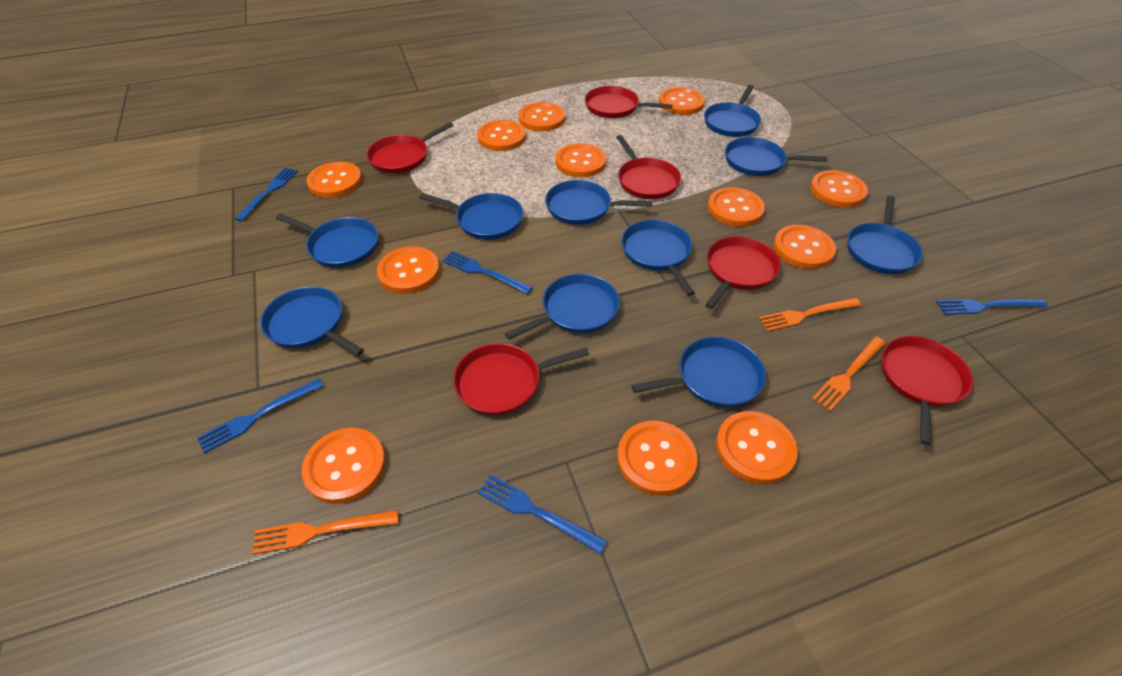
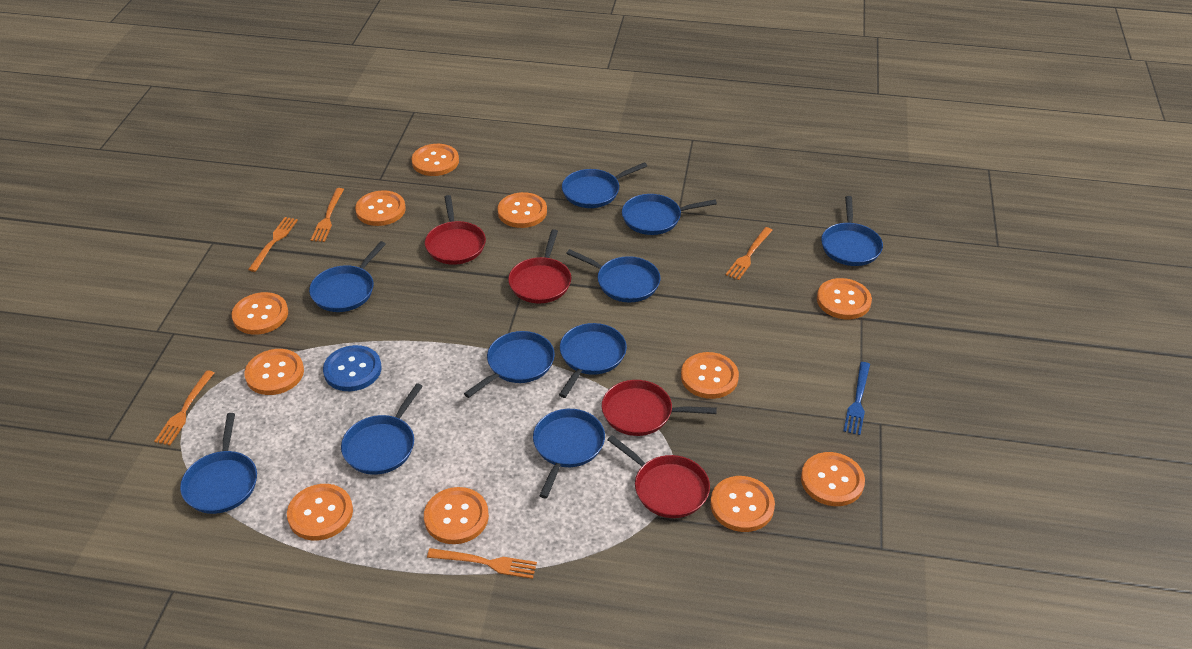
blue button: 0 -> 1
blue fork: 5 -> 1
orange button: 12 -> 11
orange fork: 3 -> 5
red pan: 6 -> 4

